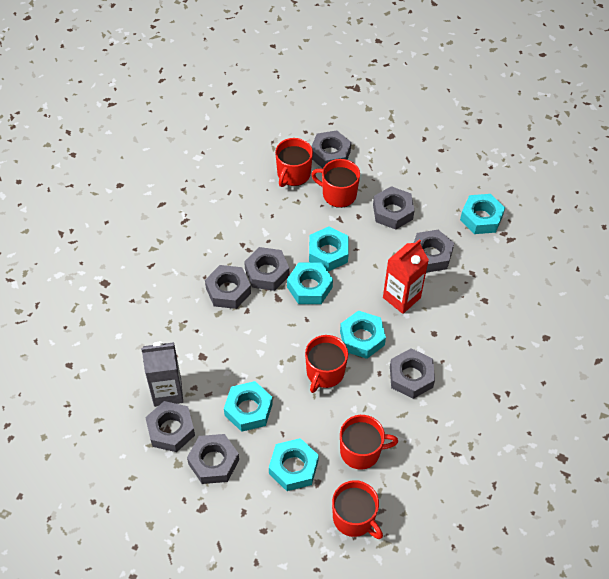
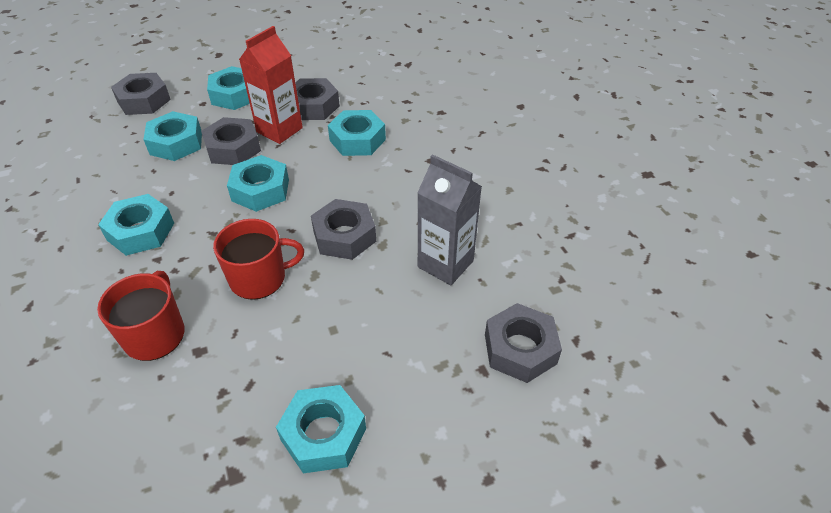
grey nut: 8 -> 5
red mug: 5 -> 2

